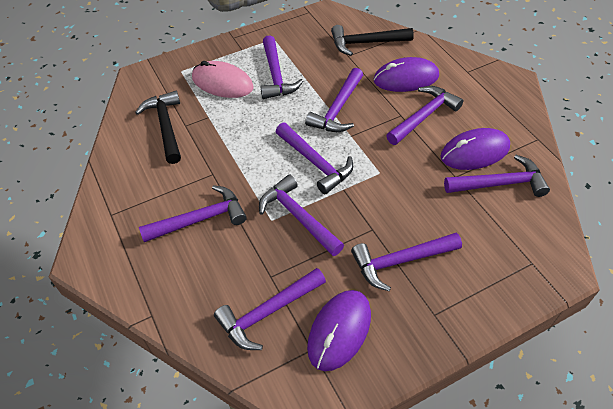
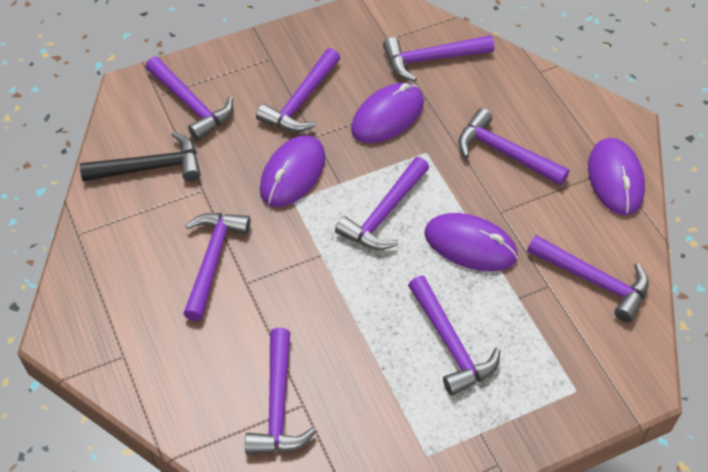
black hammer: 2 -> 1
pink mouse: 1 -> 0
purple mouse: 3 -> 4

